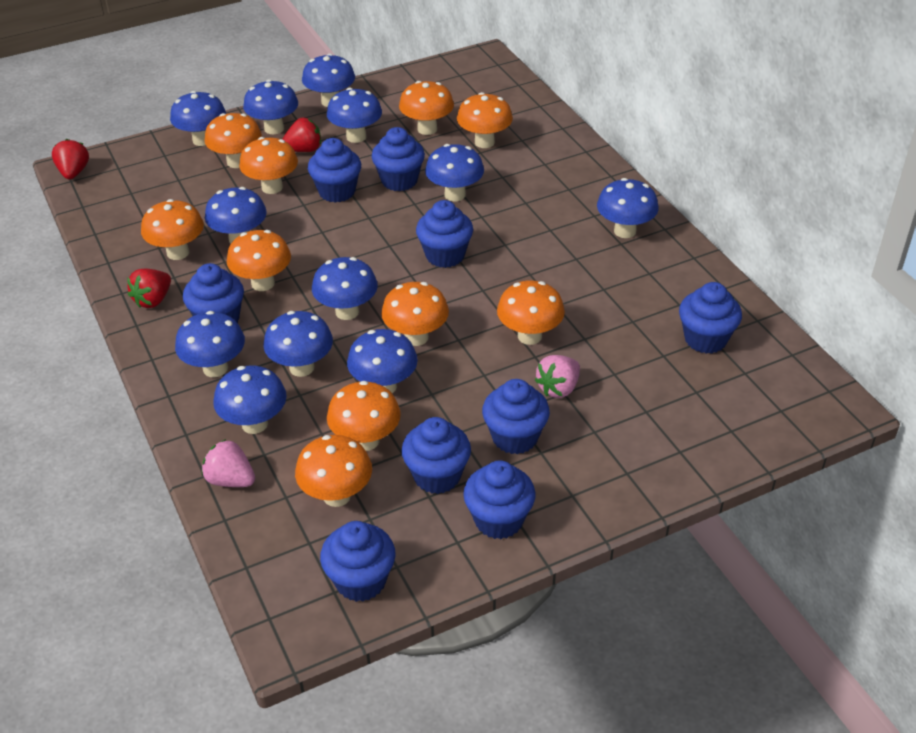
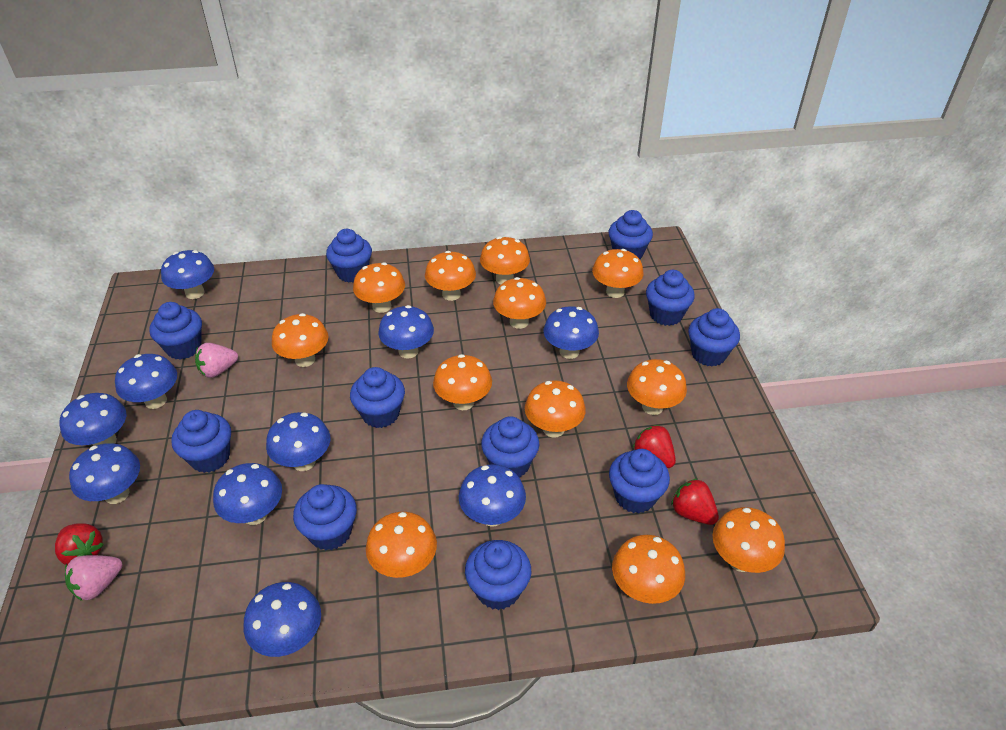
blue cupcake: 9 -> 11
blue mushroom: 12 -> 10
orange mushroom: 10 -> 12

